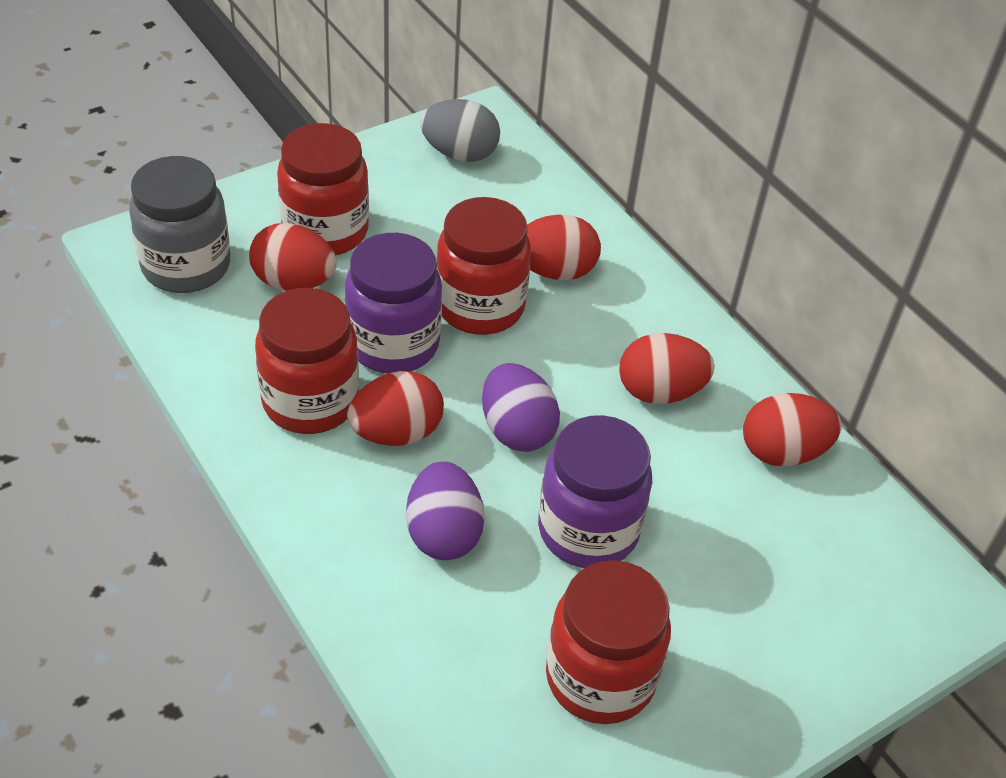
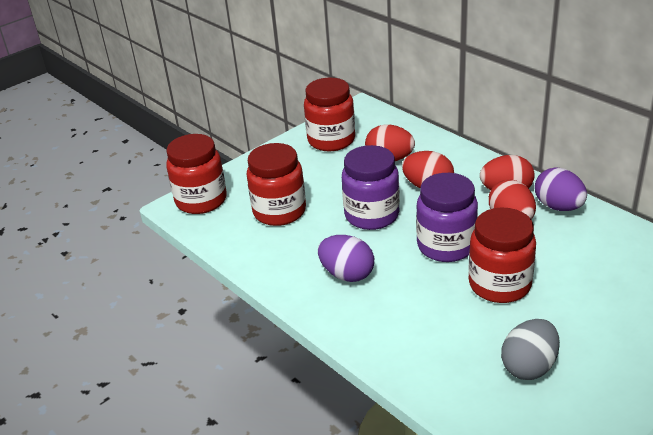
grey jar: 1 -> 0
red egg: 5 -> 4

